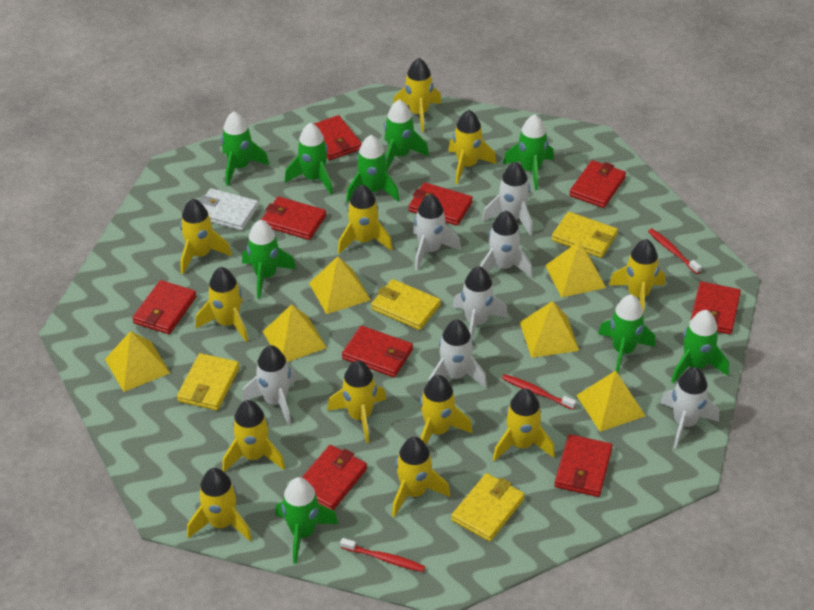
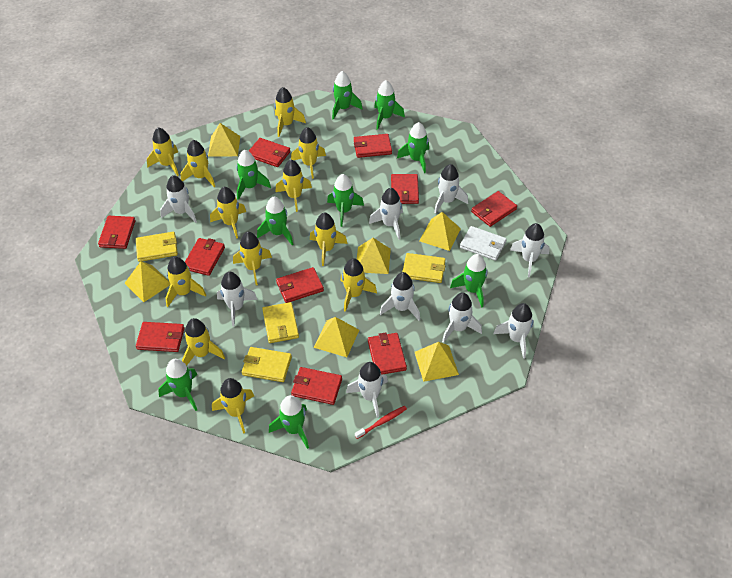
red toothbrush: 3 -> 1
red wallet: 9 -> 10
white rocket: 7 -> 9

